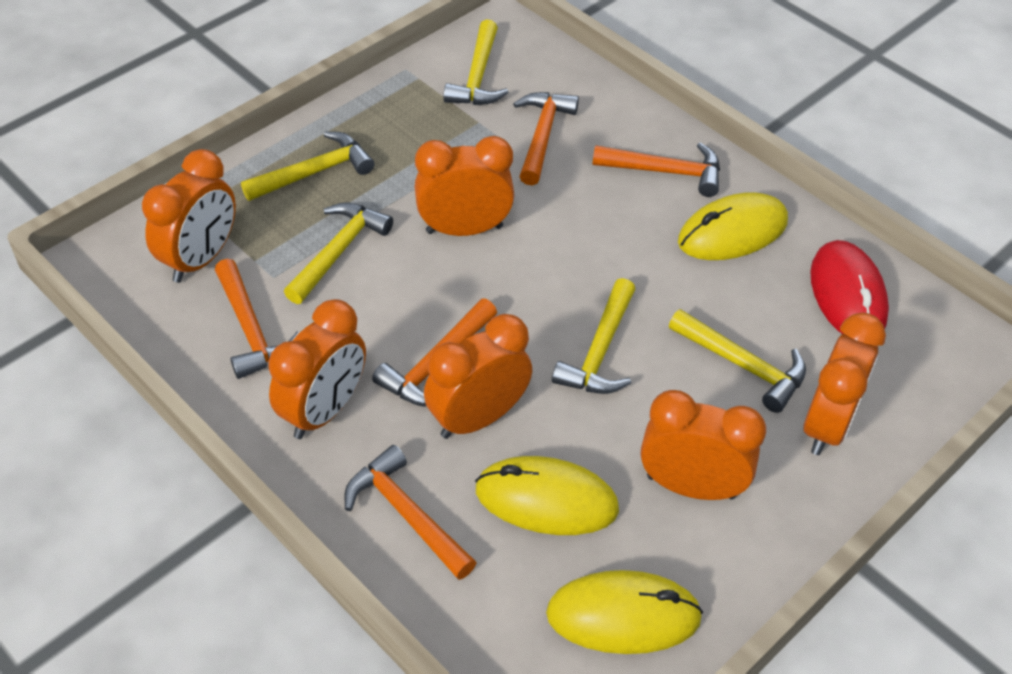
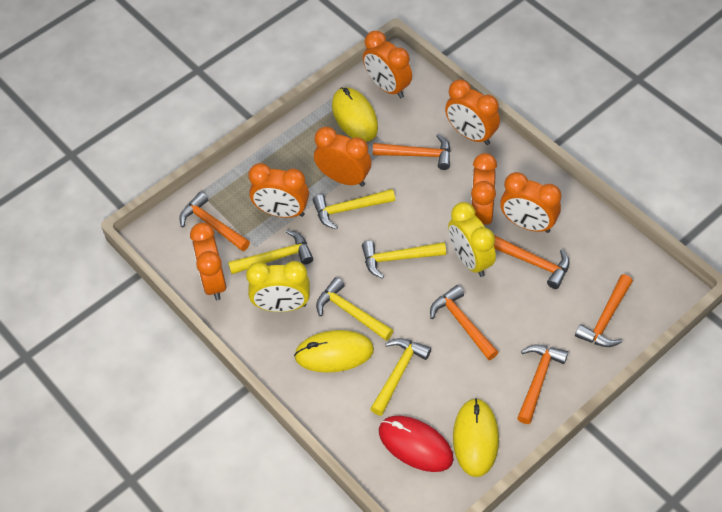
orange clock: 6 -> 7
orange hammer: 5 -> 6
yellow clock: 0 -> 2

